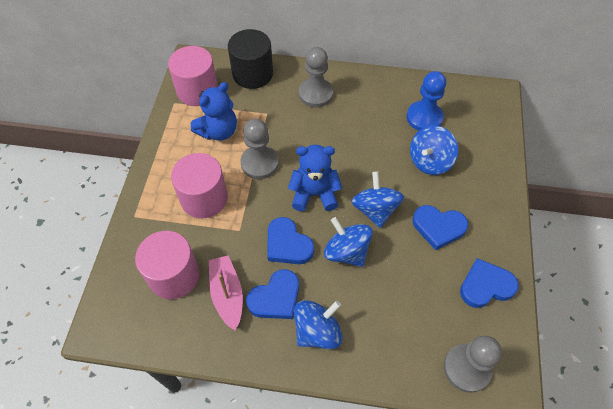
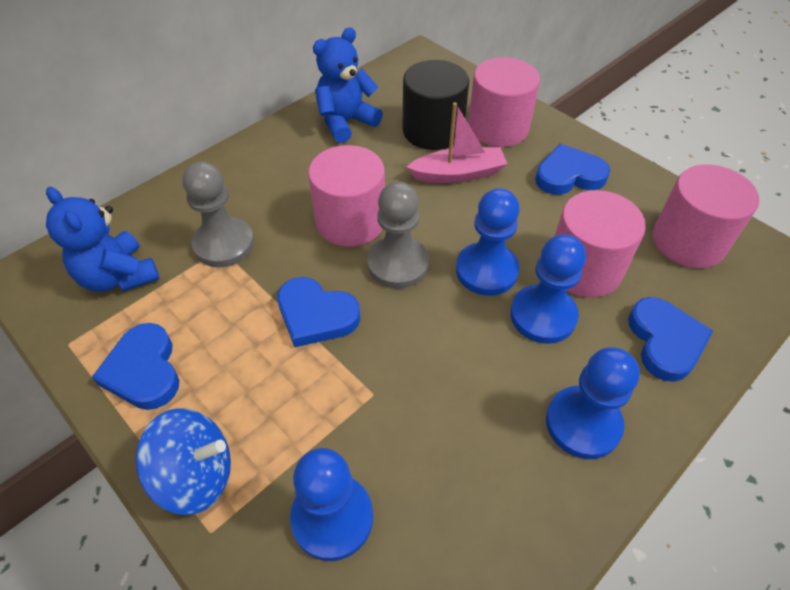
blue pawn: 1 -> 4
blue spinning top: 4 -> 1
grey pawn: 3 -> 2
pink cylinder: 3 -> 4

